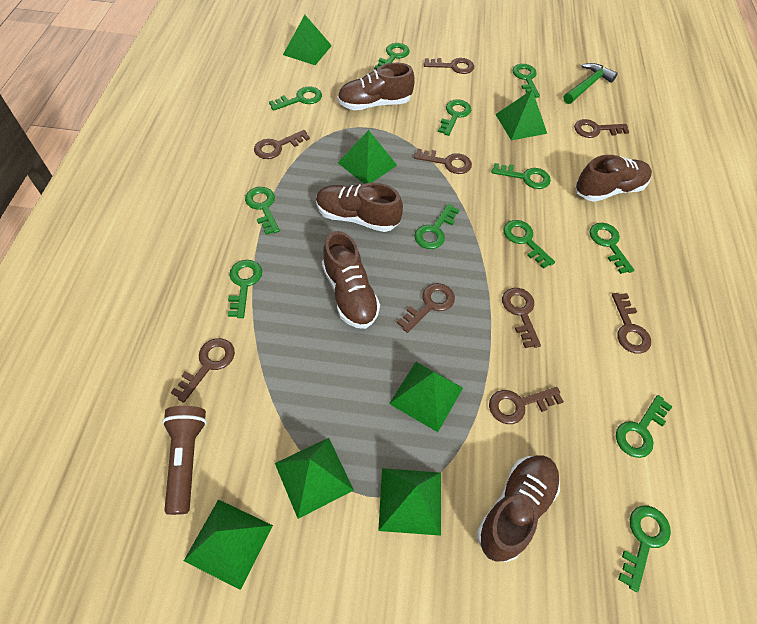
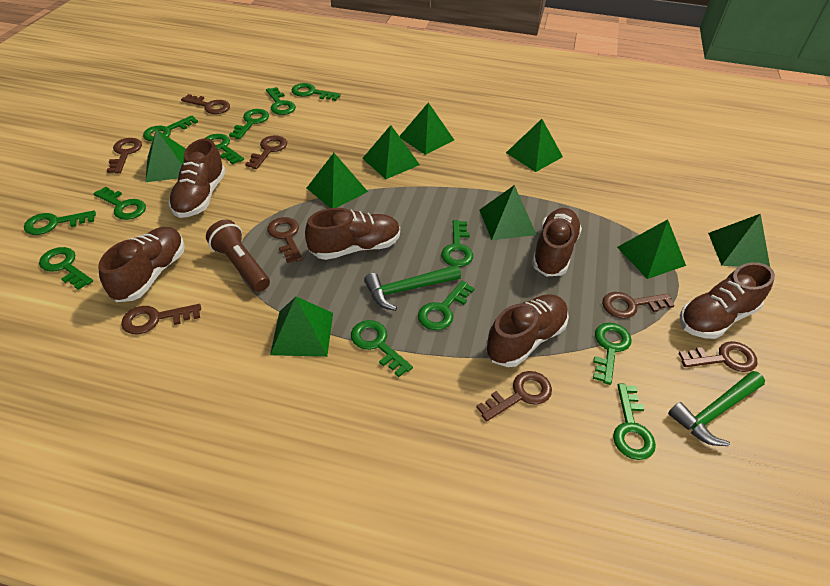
brown key: 9 -> 8
brown shoe: 5 -> 6
green hammer: 1 -> 2
green key: 12 -> 13
green pyramid: 7 -> 9

